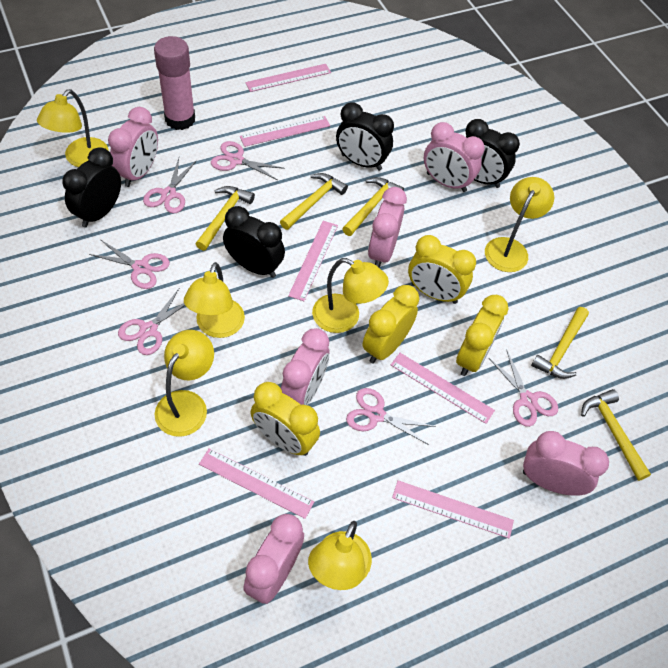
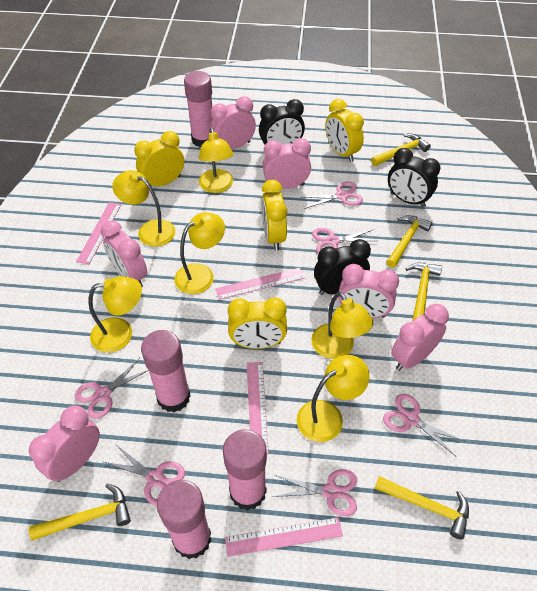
black clock: 4 -> 3
pink glue stick: 1 -> 4
pink ruler: 6 -> 4

